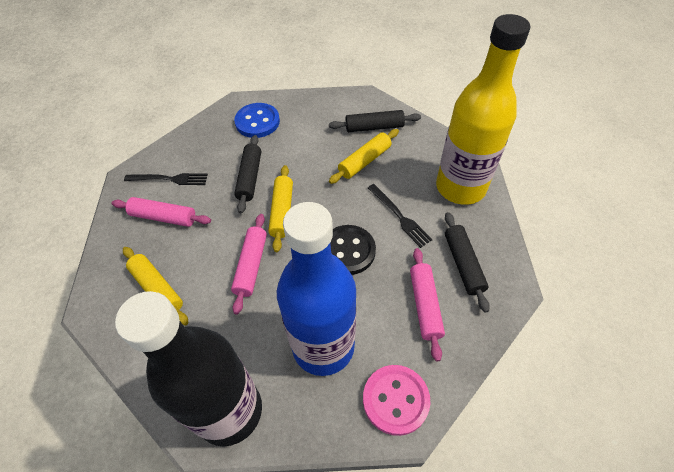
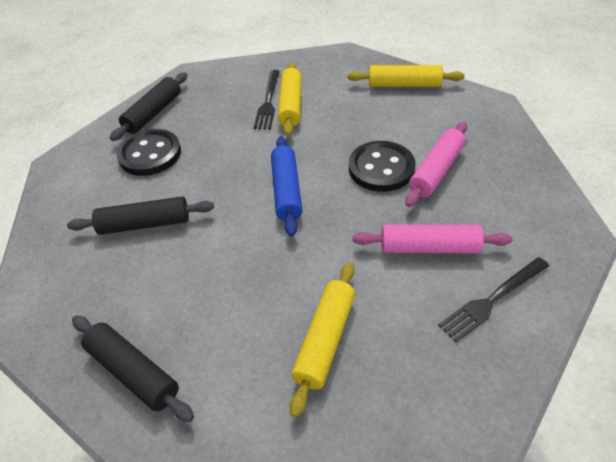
black bottle: 1 -> 0
black button: 1 -> 2
blue bottle: 1 -> 0
blue button: 1 -> 0
blue rolling pin: 0 -> 1
pink button: 1 -> 0
pink rolling pin: 3 -> 2
yellow bottle: 1 -> 0

